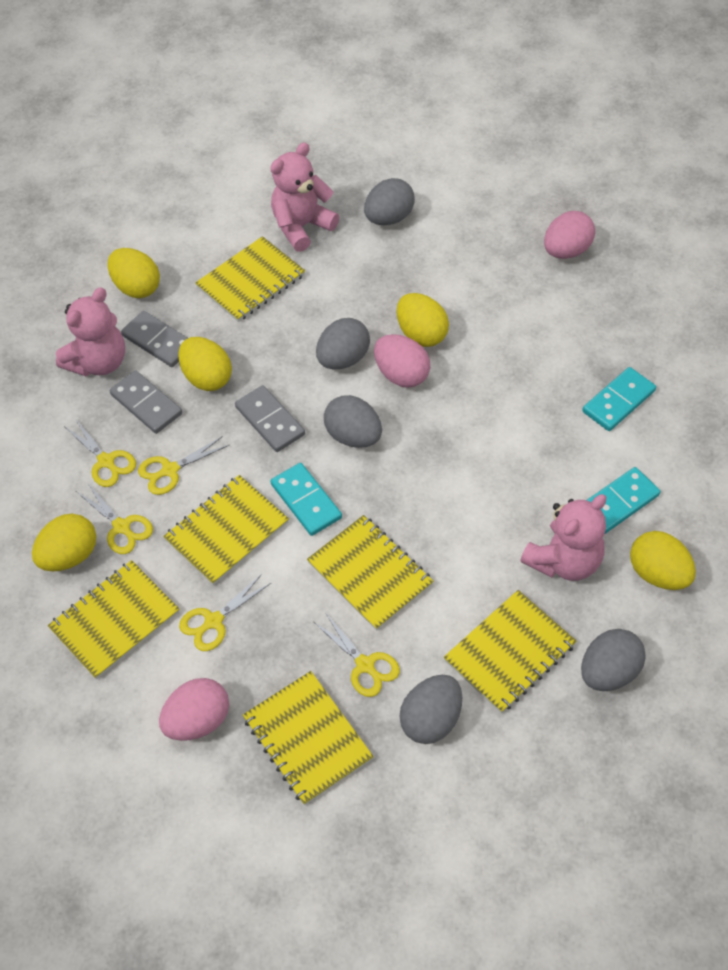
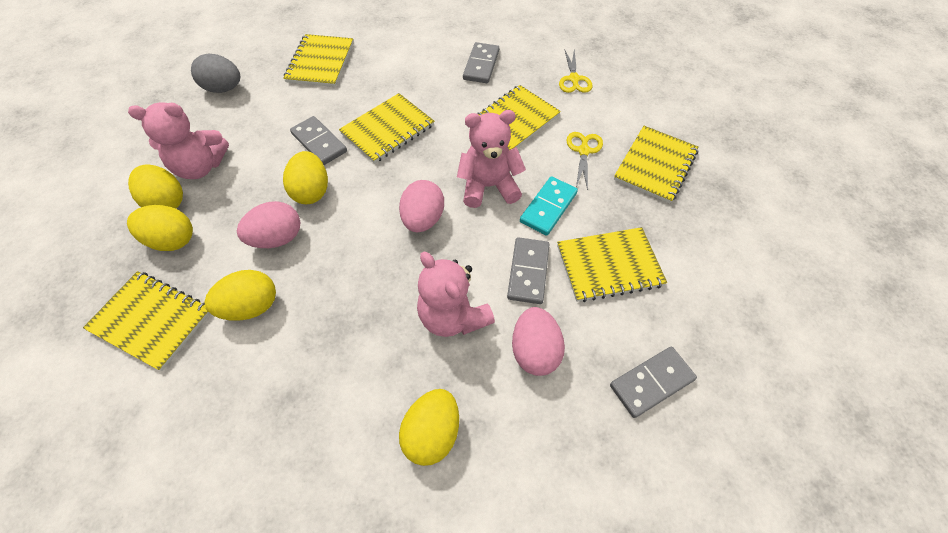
grey domino: 3 -> 4
grey egg: 5 -> 1
turquoise domino: 3 -> 1
yellow scissors: 5 -> 2

